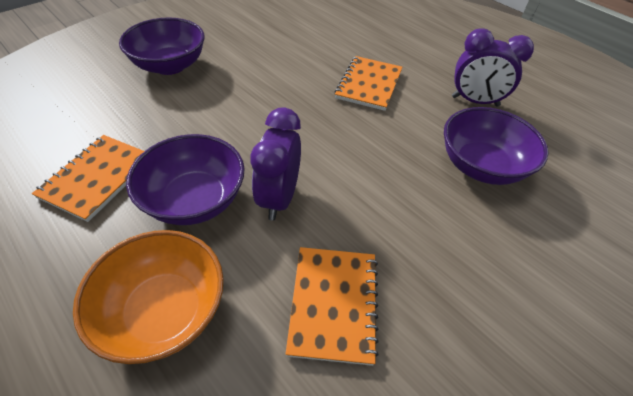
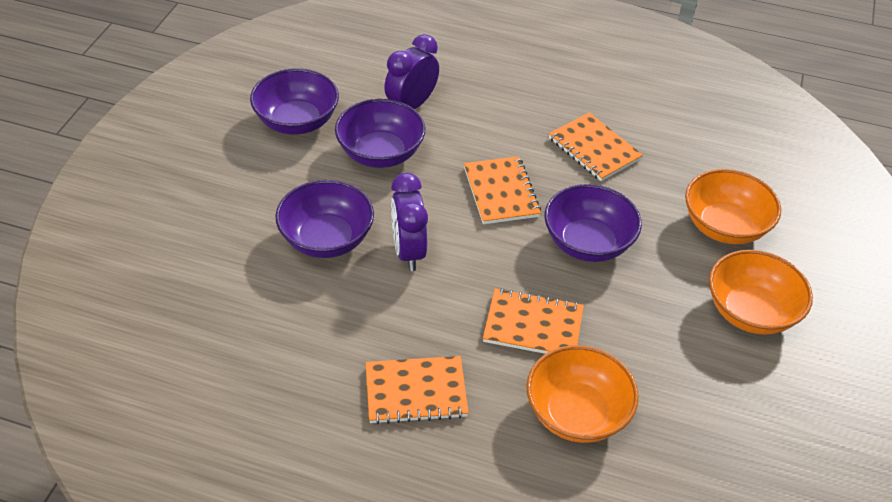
orange bowl: 1 -> 3
orange notebook: 3 -> 4
purple bowl: 3 -> 4

